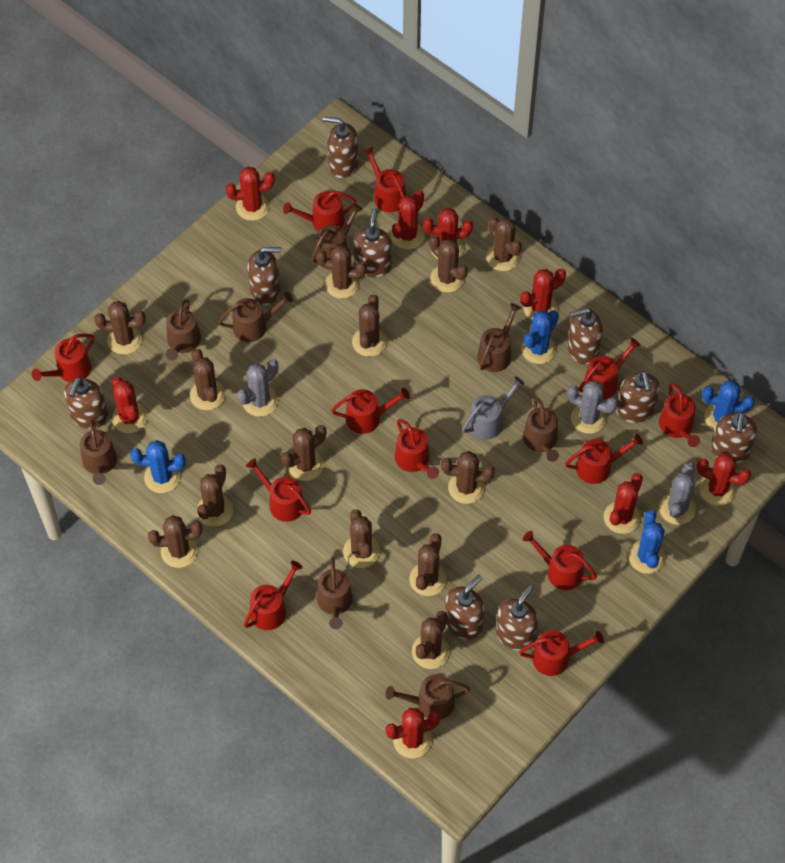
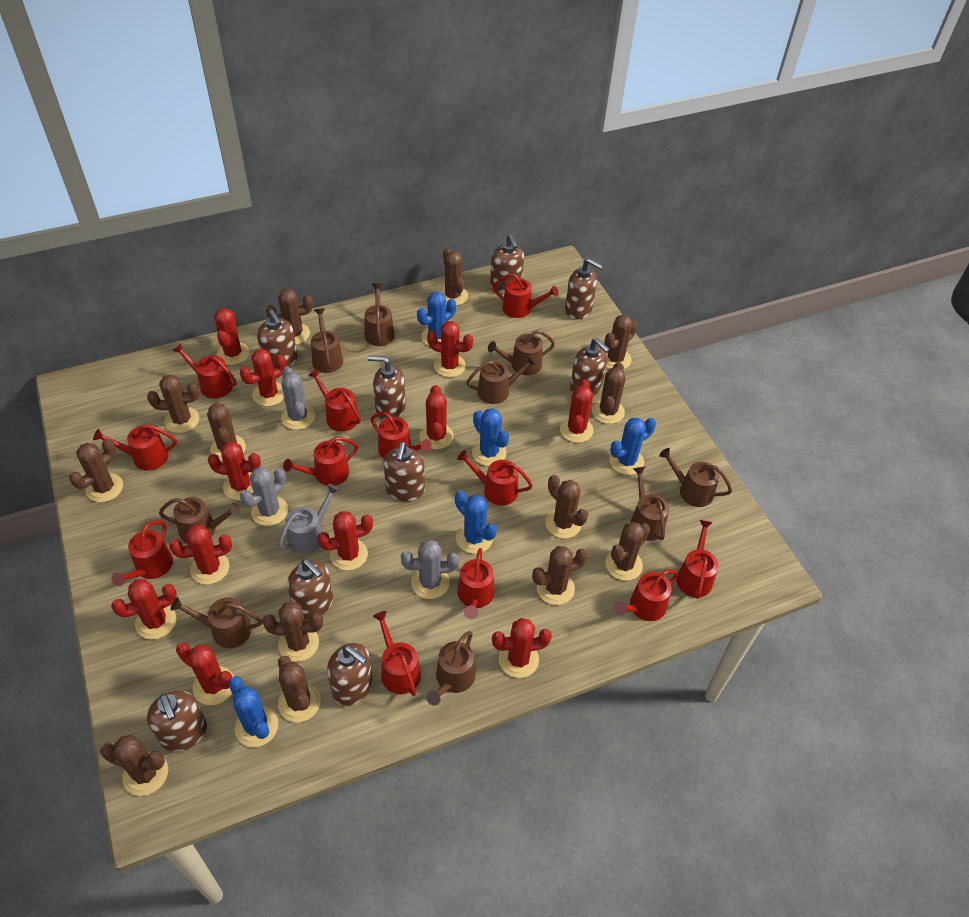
blue cactus: 4 -> 5
brown watering can: 8 -> 9
red cactus: 8 -> 11

